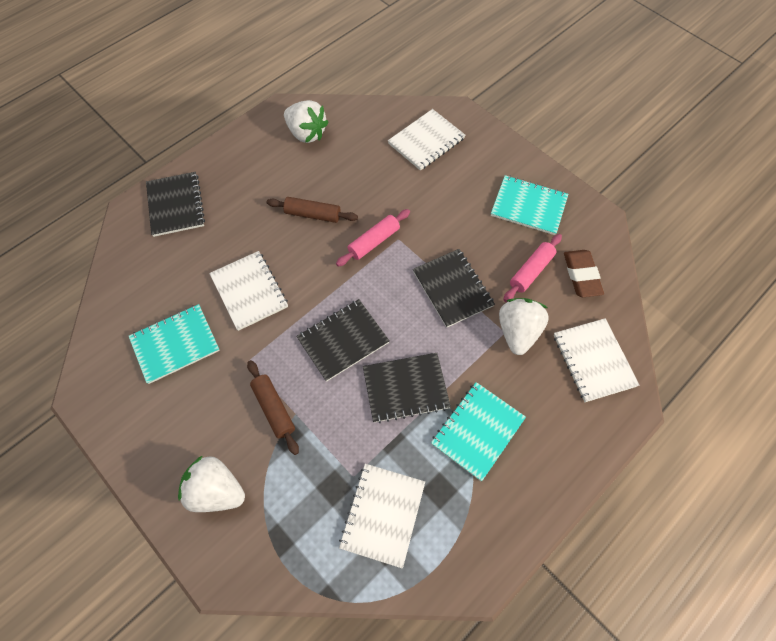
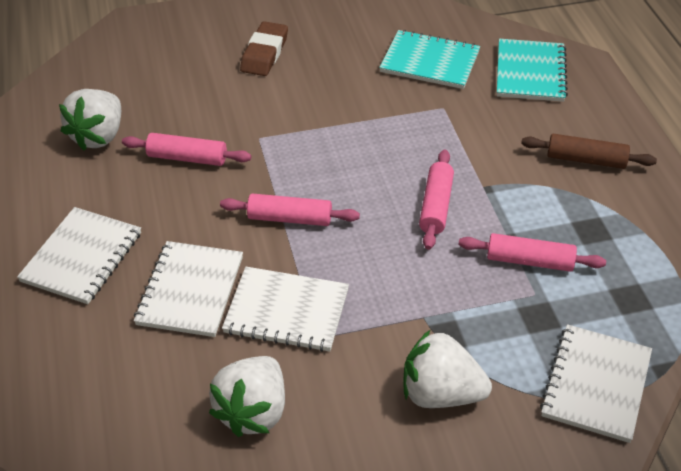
black notebook: 4 -> 0
brown rolling pin: 2 -> 1
pink rolling pin: 2 -> 4
turquoise notebook: 3 -> 2

